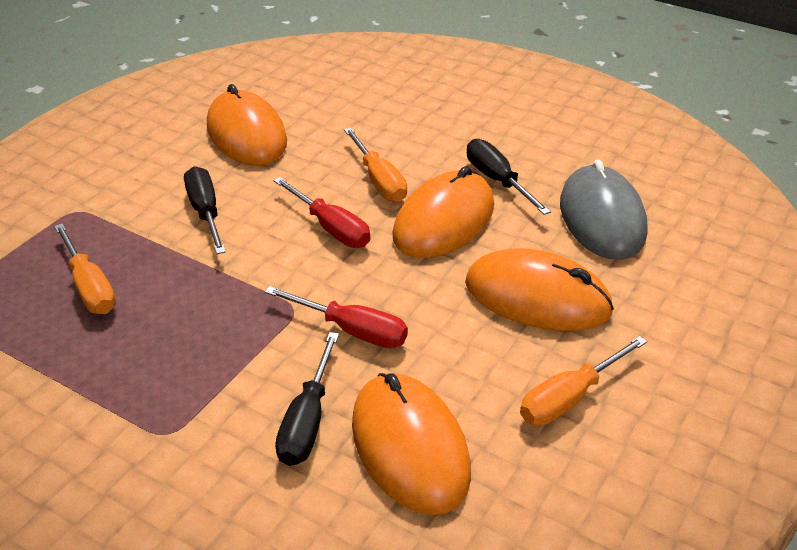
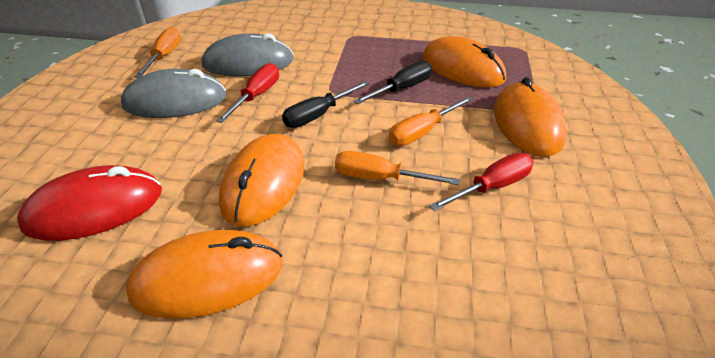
black screwdriver: 3 -> 2
grey mouse: 1 -> 2
red mouse: 0 -> 1

